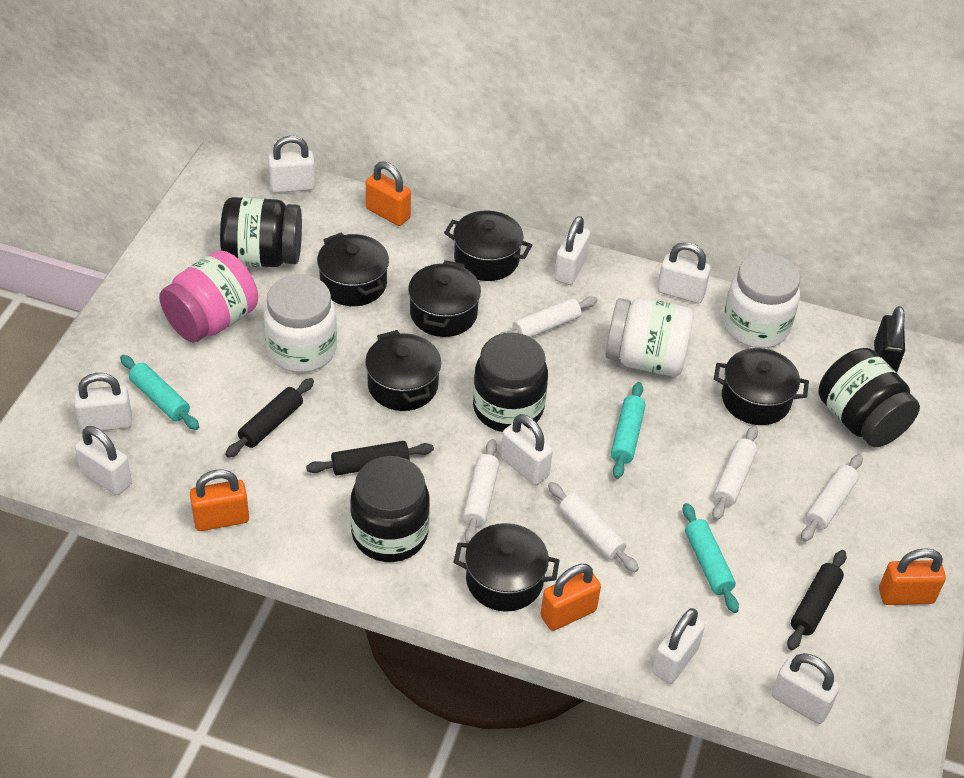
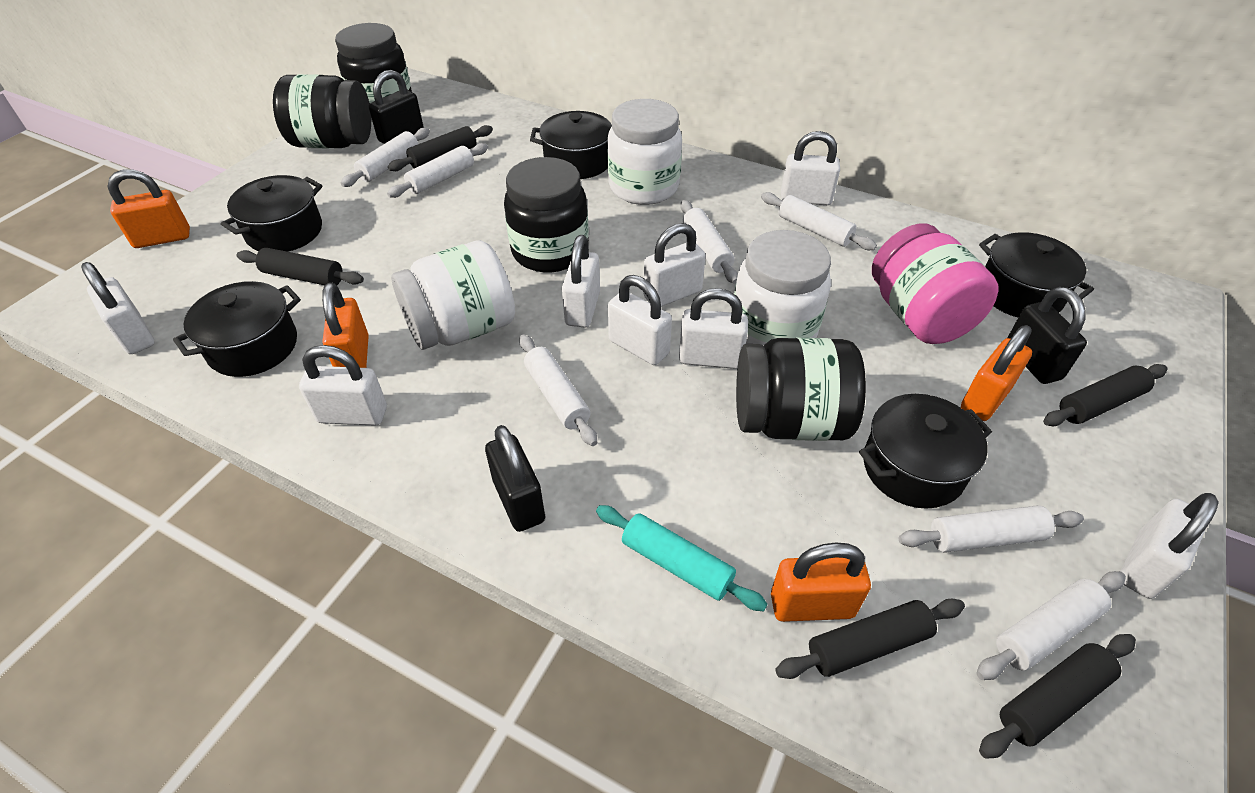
black padlock: 1 -> 3
black pot: 6 -> 5
black rolling pin: 3 -> 5
turquoise rolling pin: 3 -> 1
white rolling pin: 5 -> 7

